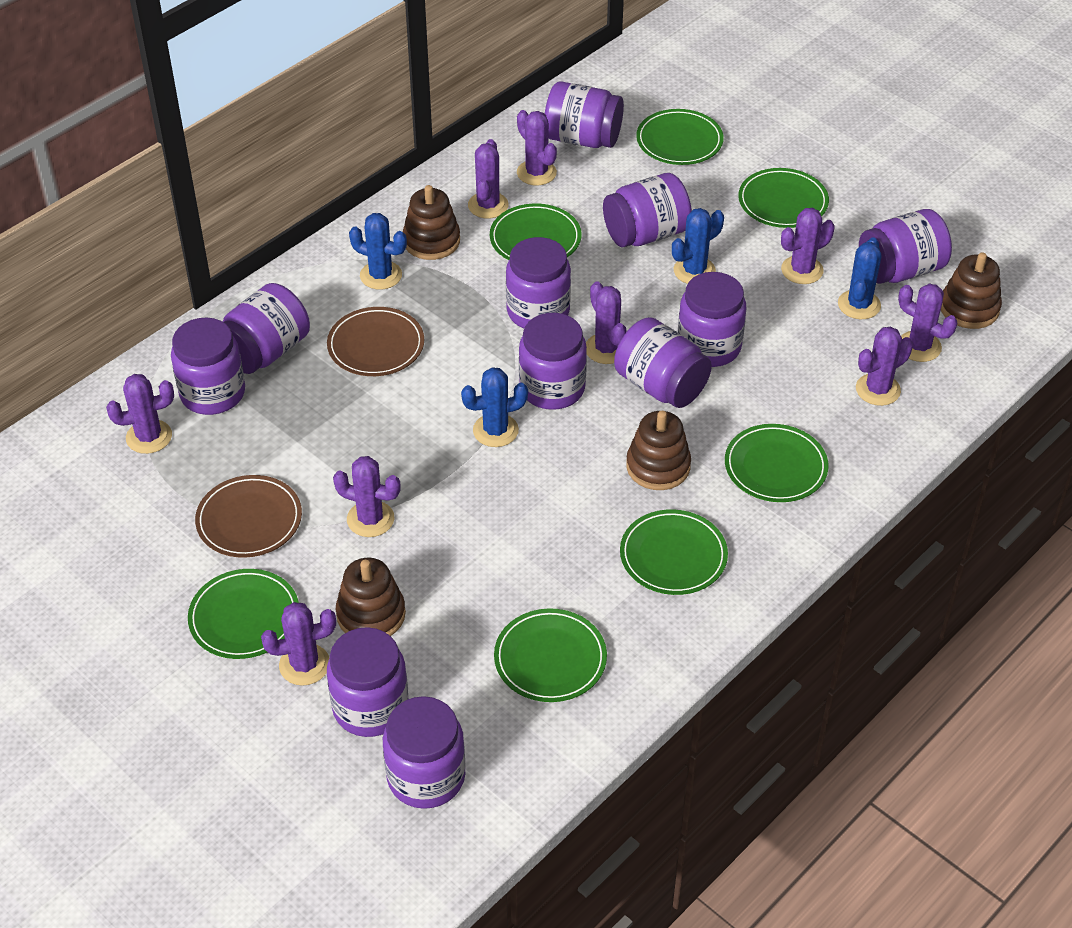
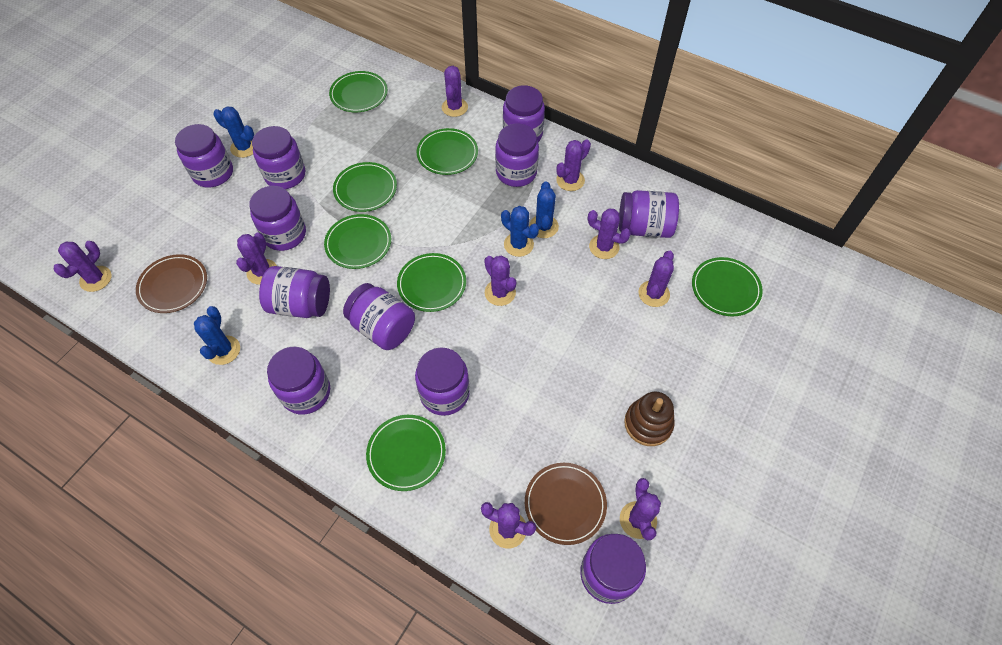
brown stacking toy: 4 -> 1

